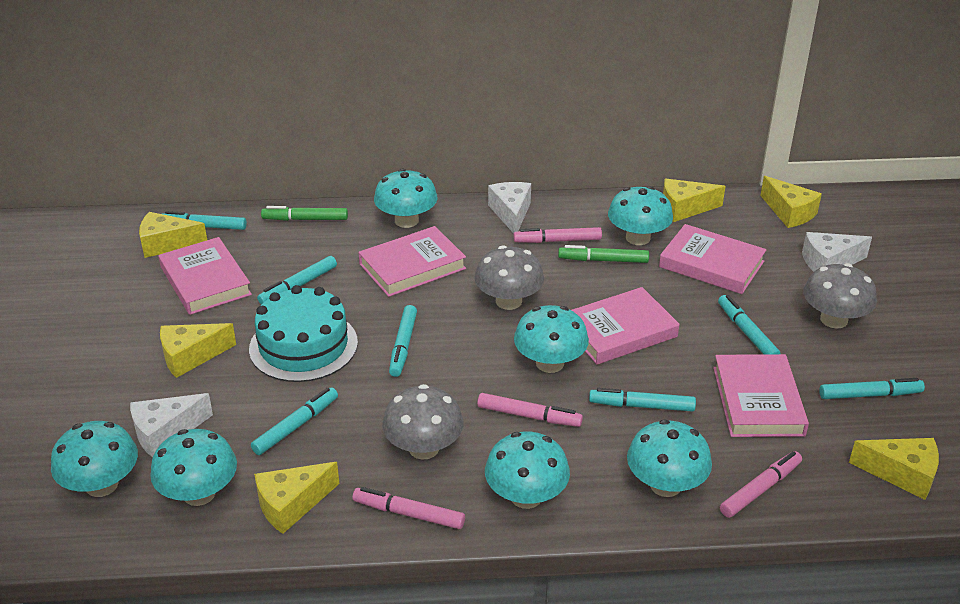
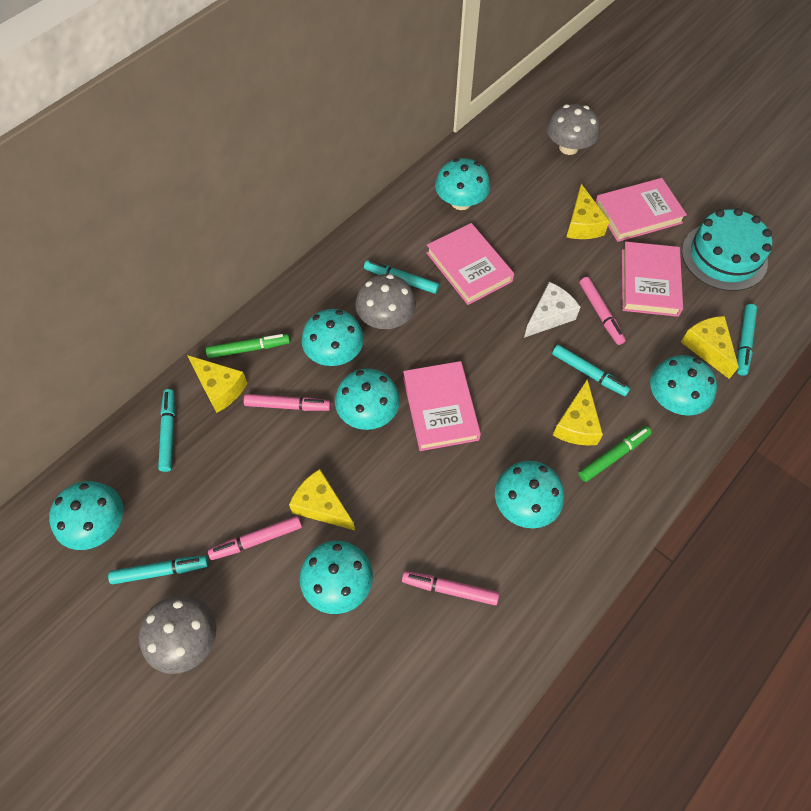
pink book: 5 -> 4
turquoise marker: 7 -> 5
white cheese: 3 -> 1
yellow cheese: 6 -> 5

